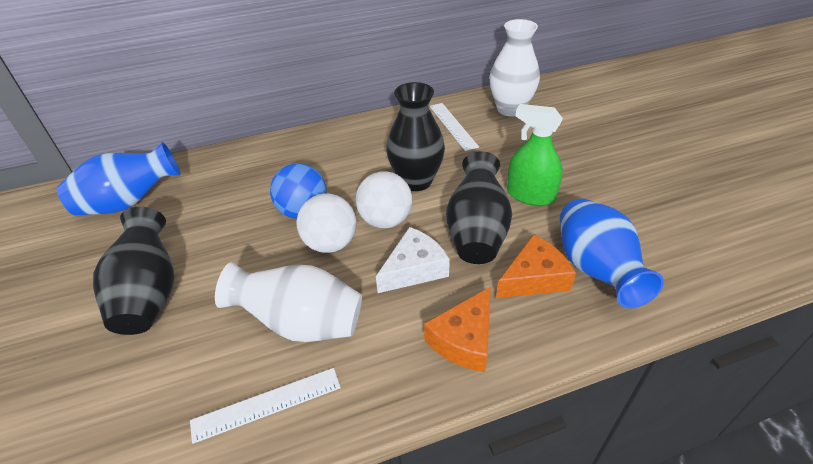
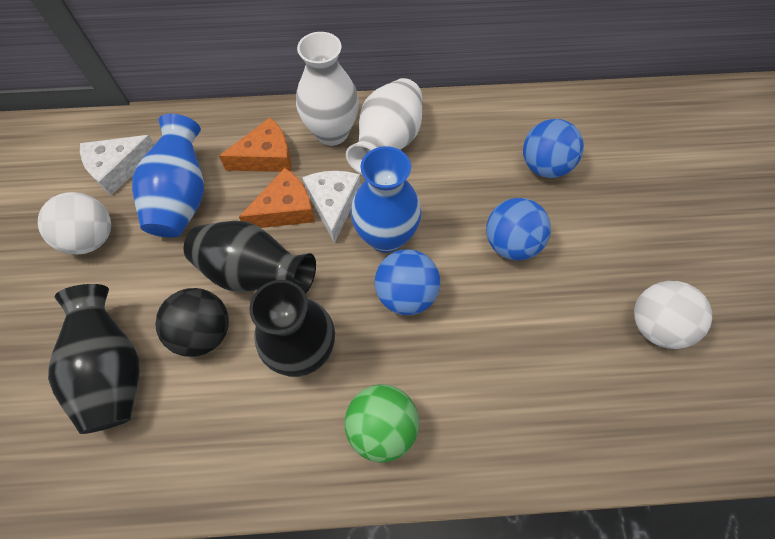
black ball: 0 -> 1
blue ball: 1 -> 3
green ball: 0 -> 1
green spray bottle: 1 -> 0
white cheese: 1 -> 2
white ruler: 2 -> 0

